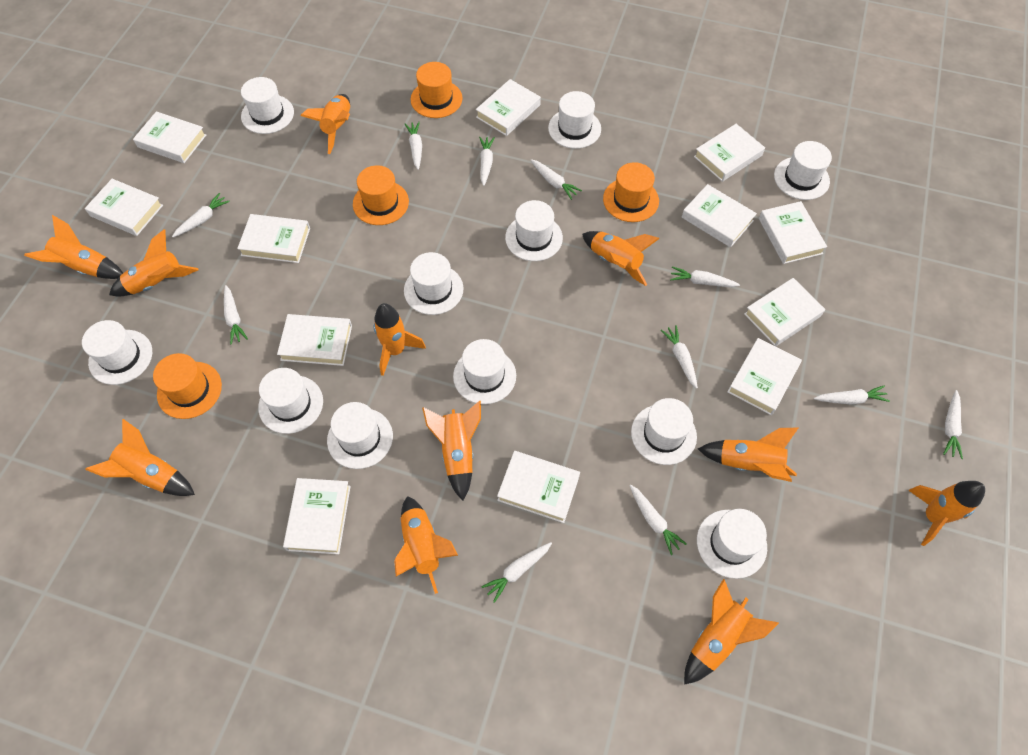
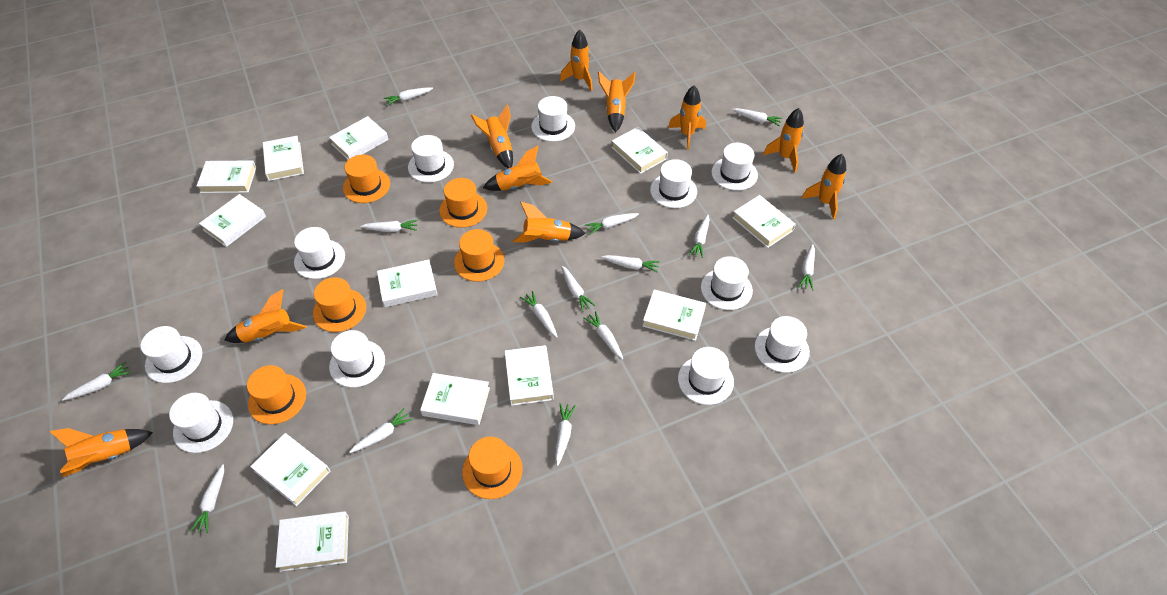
orange hat: 4 -> 6
orange rocket: 11 -> 10
white carrot: 11 -> 14

